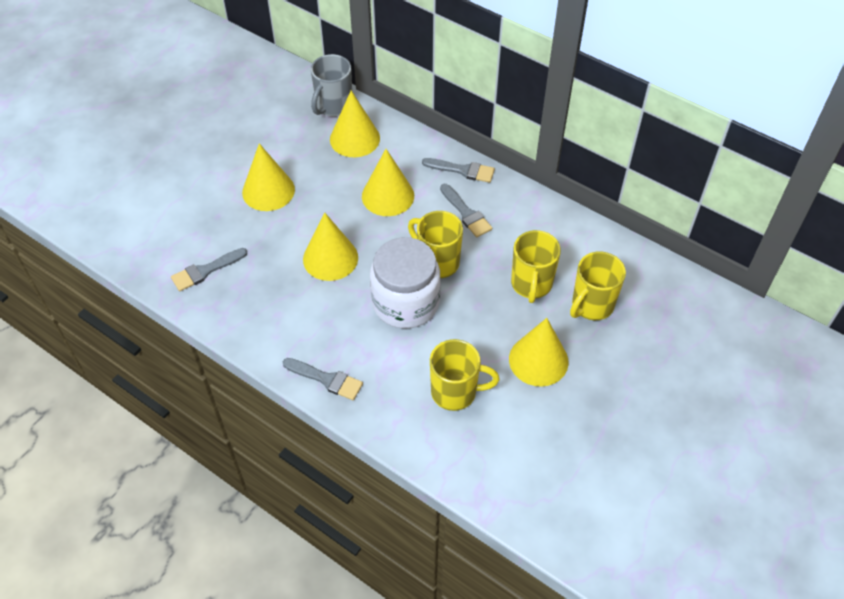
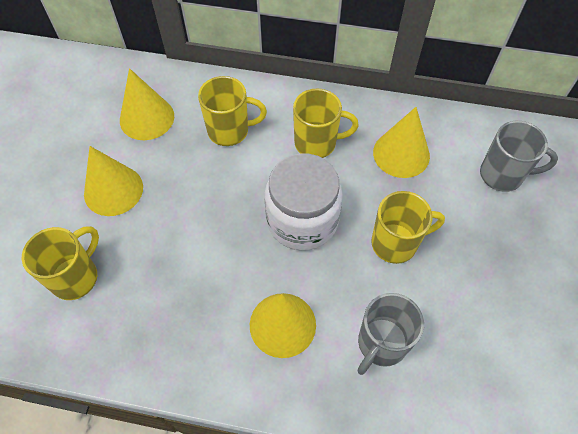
grey brush: 4 -> 0
grey mug: 1 -> 2
yellow cone: 5 -> 4

